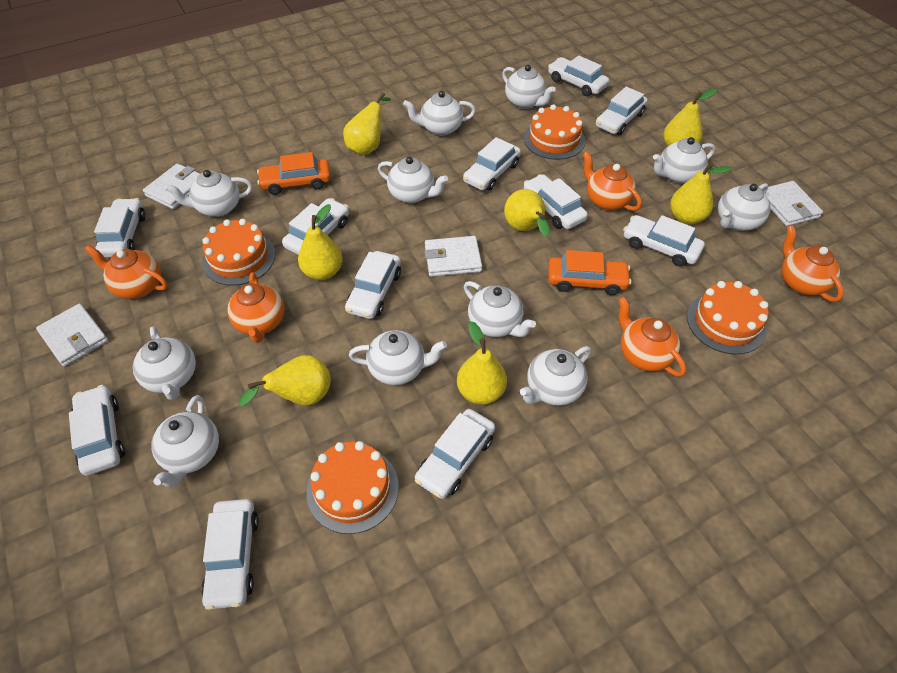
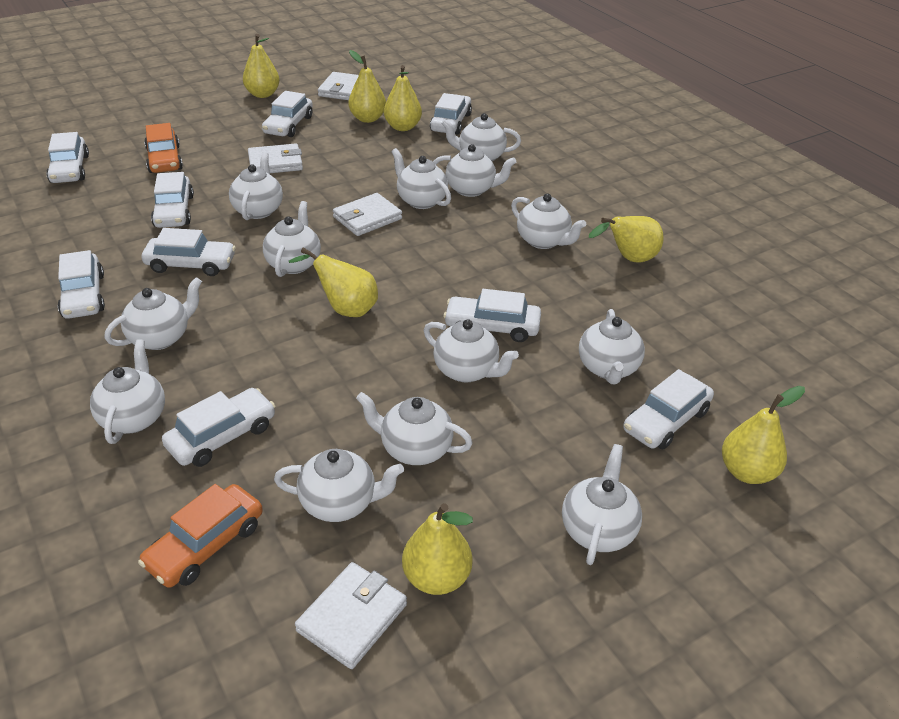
orange cake: 4 -> 0
orange teapot: 5 -> 0
white car: 11 -> 9
white teapot: 11 -> 13

